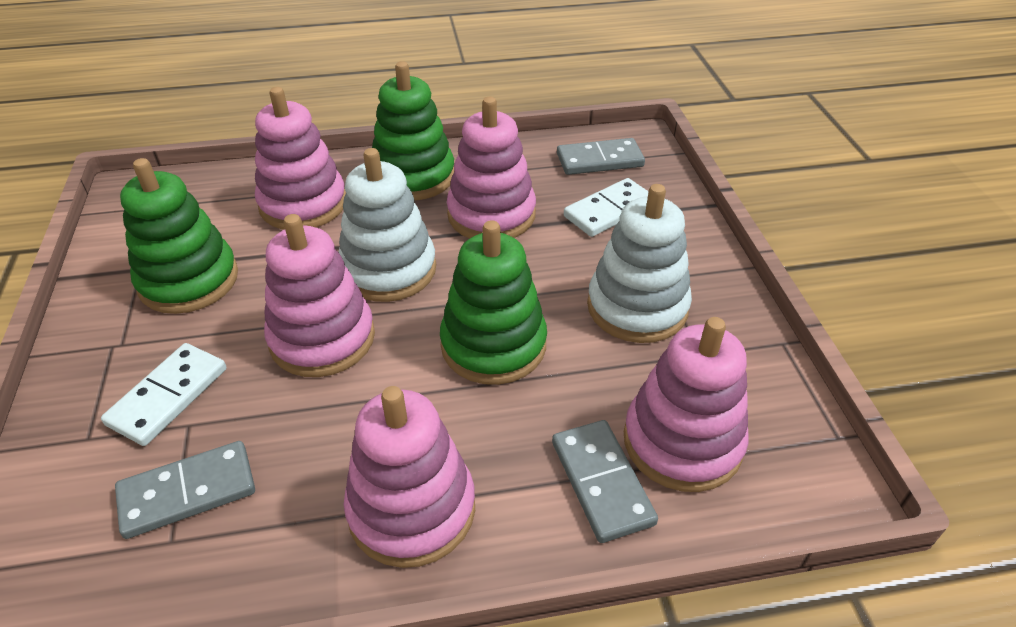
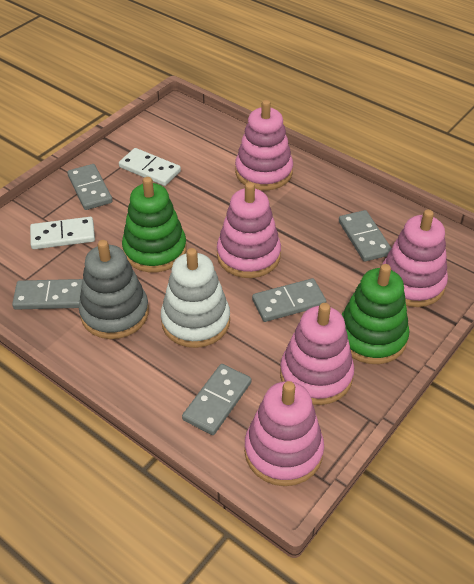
green stacking toy: 3 -> 2
grey domino: 3 -> 5
grey stacking toy: 0 -> 1
white stacking toy: 2 -> 1

